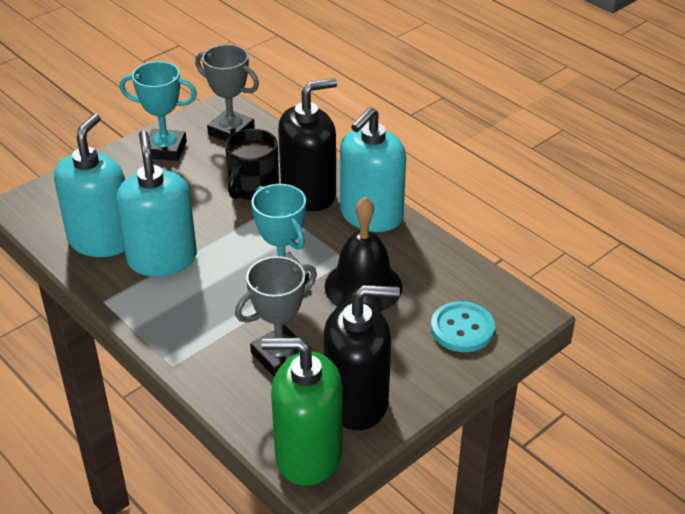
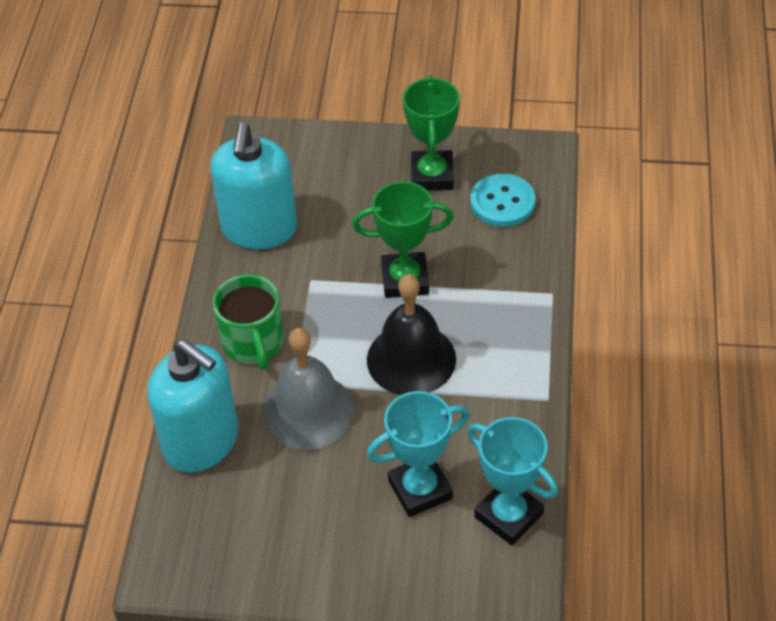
black mug: 1 -> 0
black soap dispenser: 2 -> 0
green mug: 0 -> 1
green soap dispenser: 1 -> 0
green trophy: 0 -> 2
grey bell: 0 -> 1
grey trophy: 2 -> 0
turquoise soap dispenser: 3 -> 2

